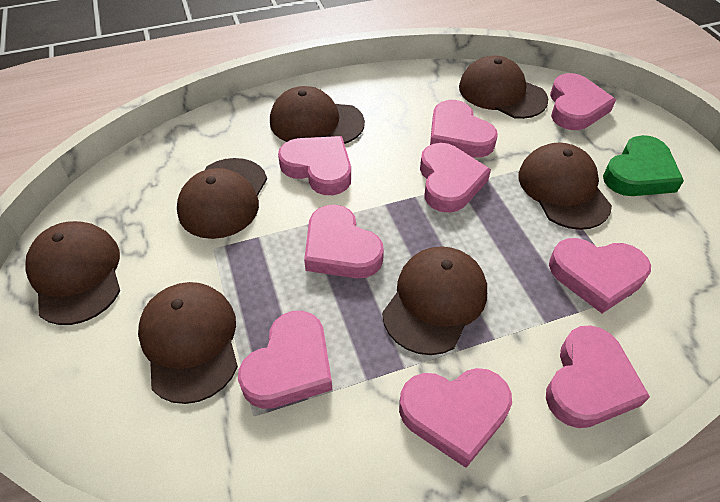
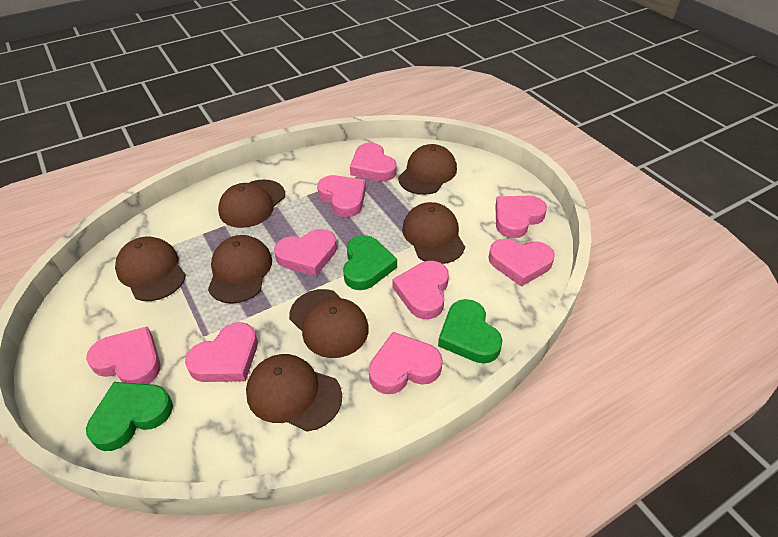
green heart: 1 -> 3

